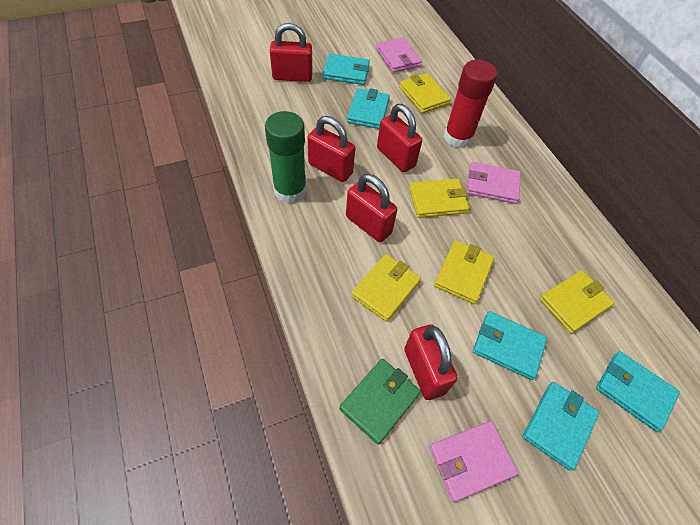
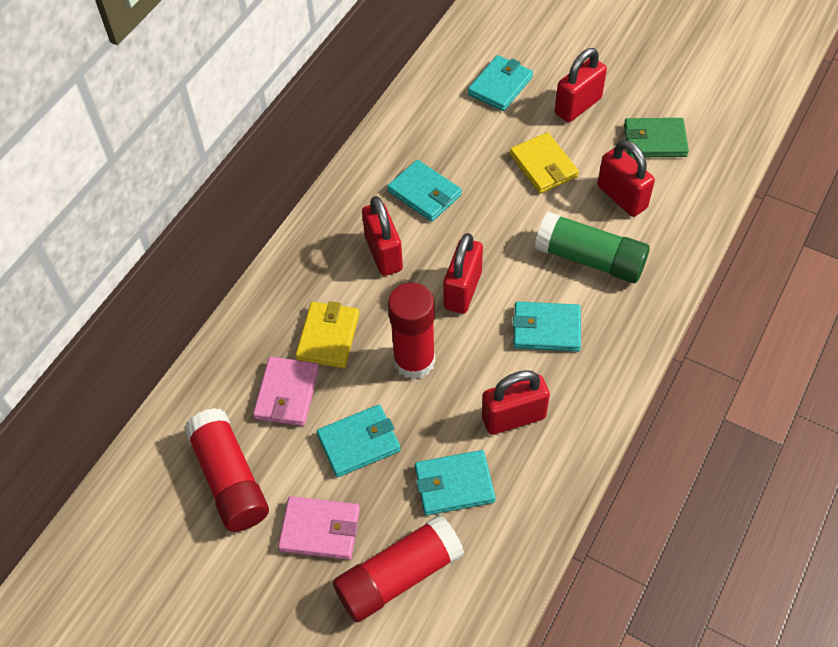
pink wallet: 3 -> 2
red glue stick: 1 -> 3
yellow wallet: 5 -> 2

